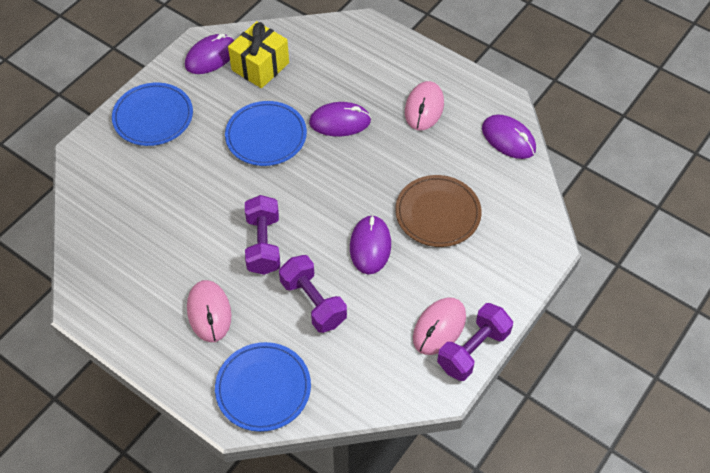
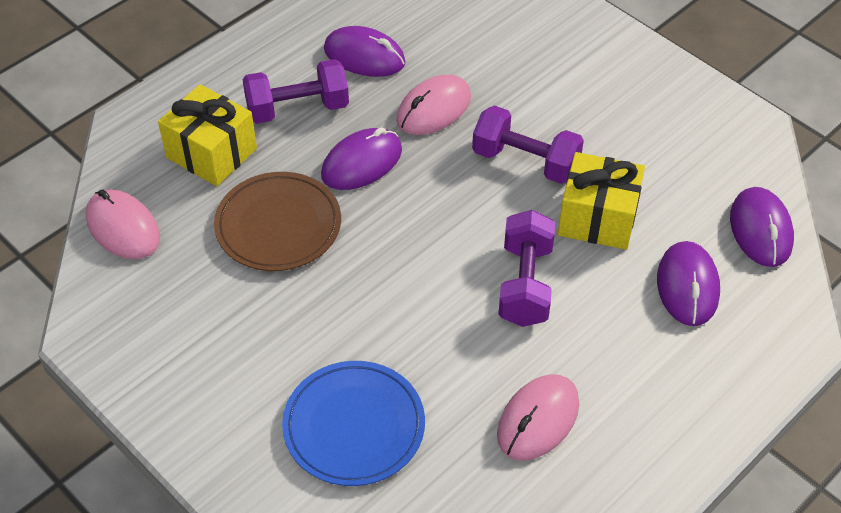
blue plate: 3 -> 1
yellow gift: 1 -> 2

